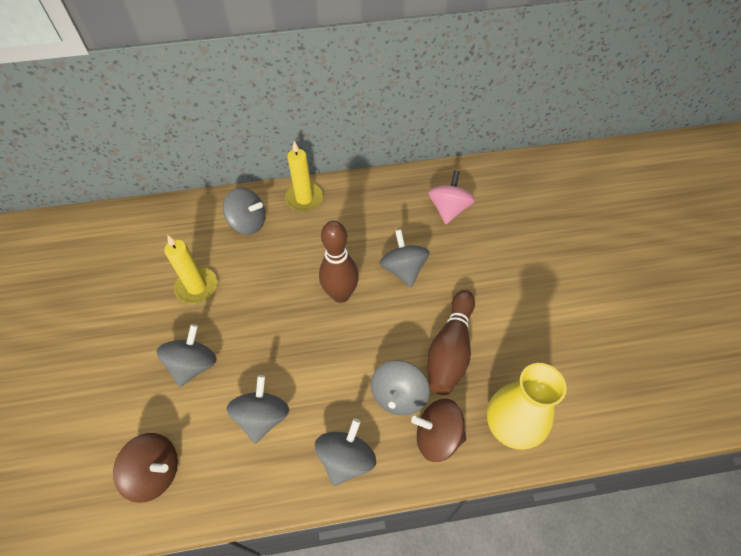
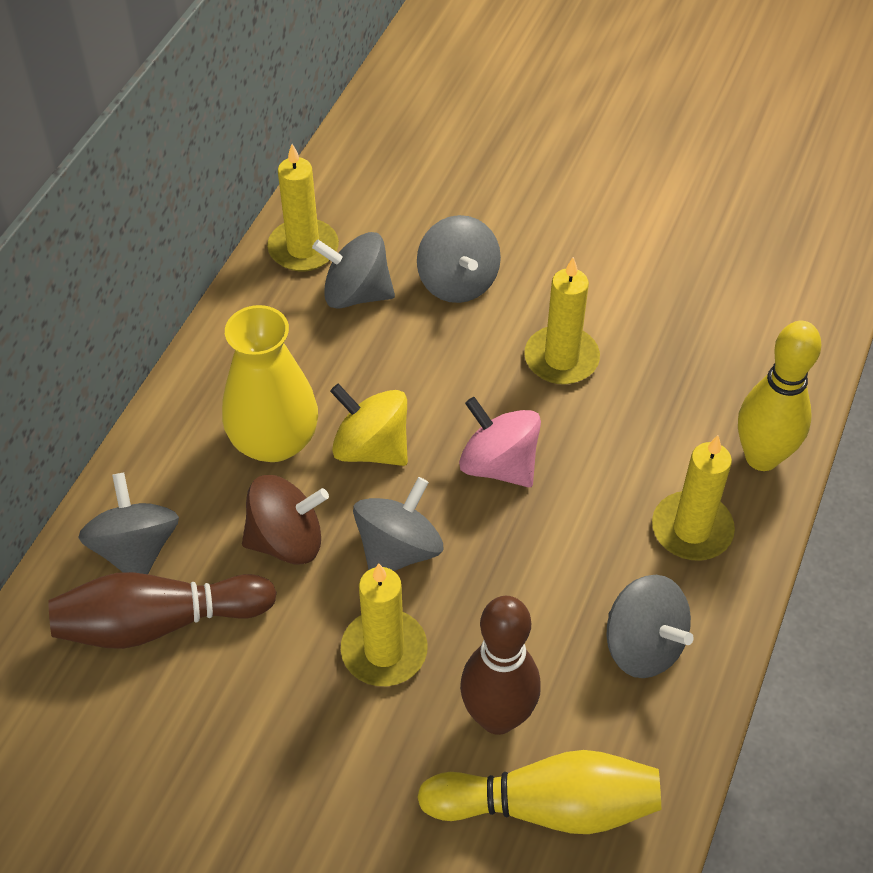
brown spinning top: 2 -> 1
grey spinning top: 6 -> 5
yellow bowling pin: 0 -> 2
yellow candle: 2 -> 4
yellow spinning top: 0 -> 1

